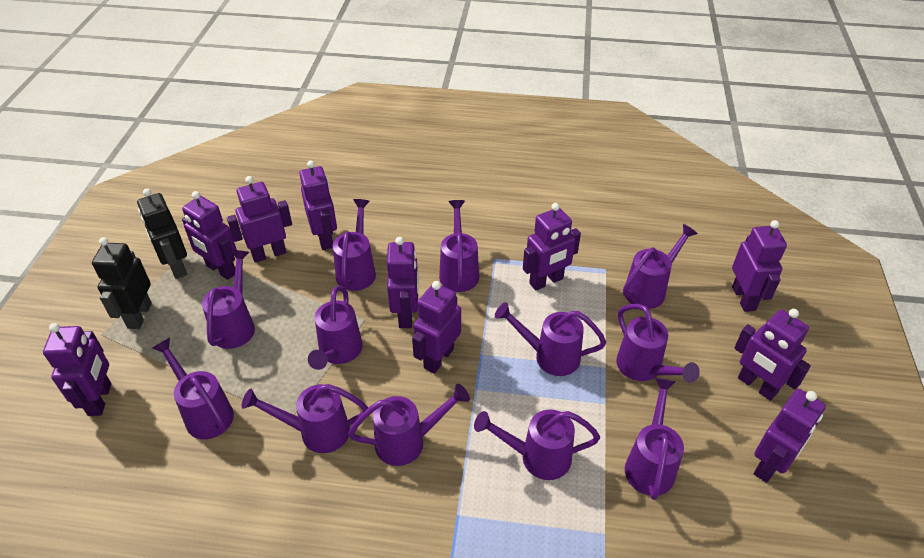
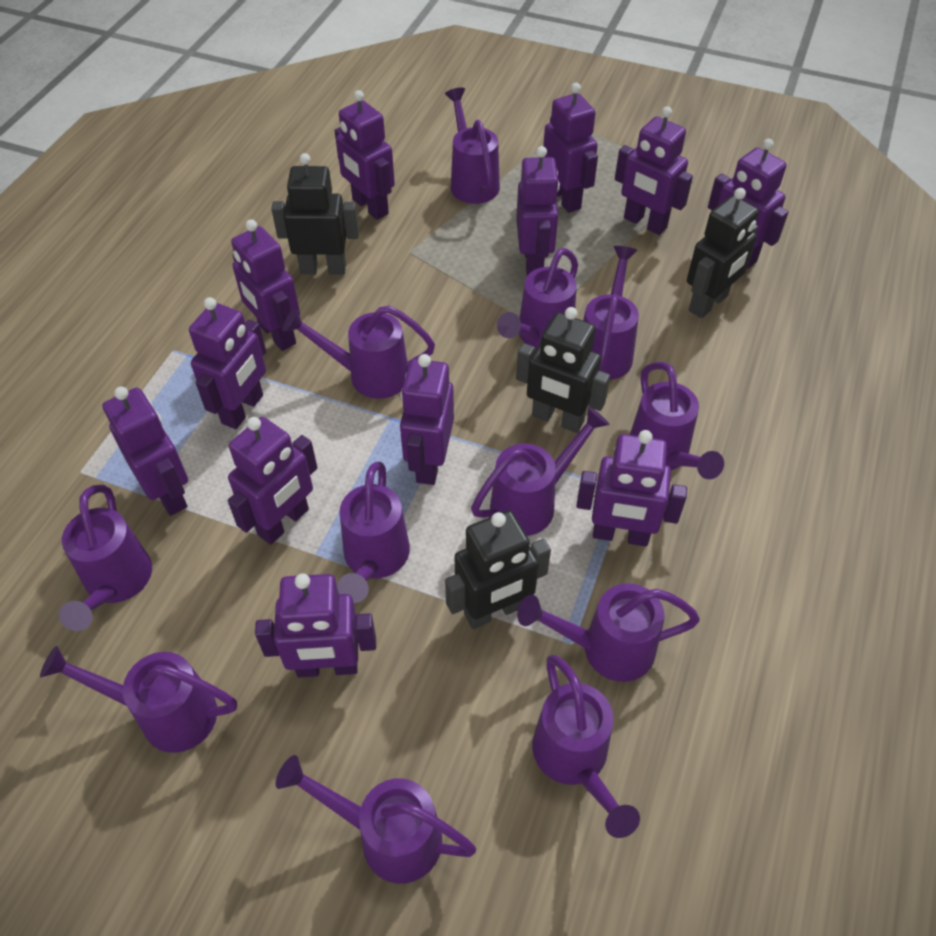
black robot: 2 -> 4
purple robot: 10 -> 12

